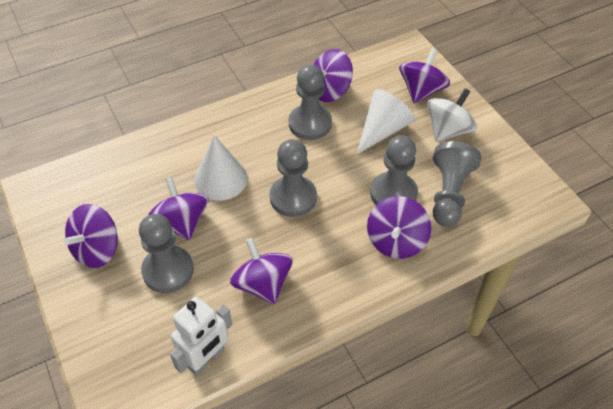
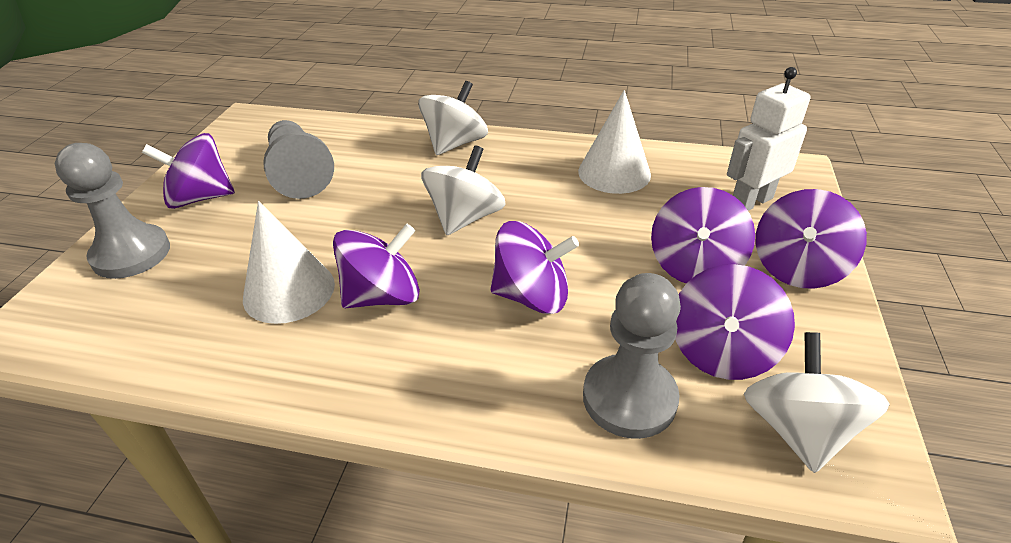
grey pawn: 5 -> 3
white spinning top: 1 -> 3

